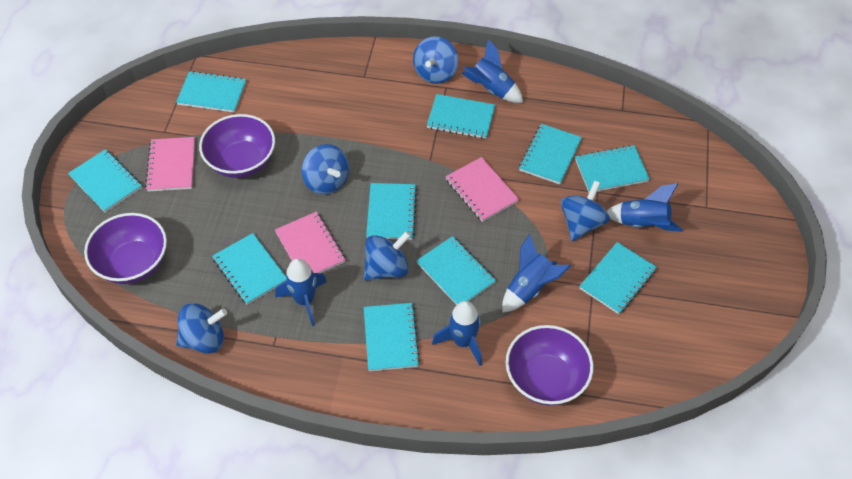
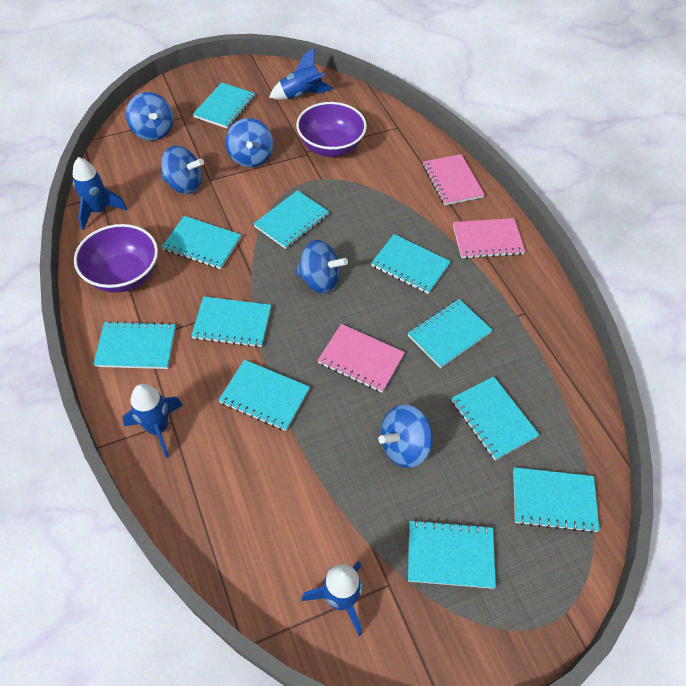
blue rocket: 5 -> 4
purple bowl: 3 -> 2
turquoise notebook: 10 -> 11

